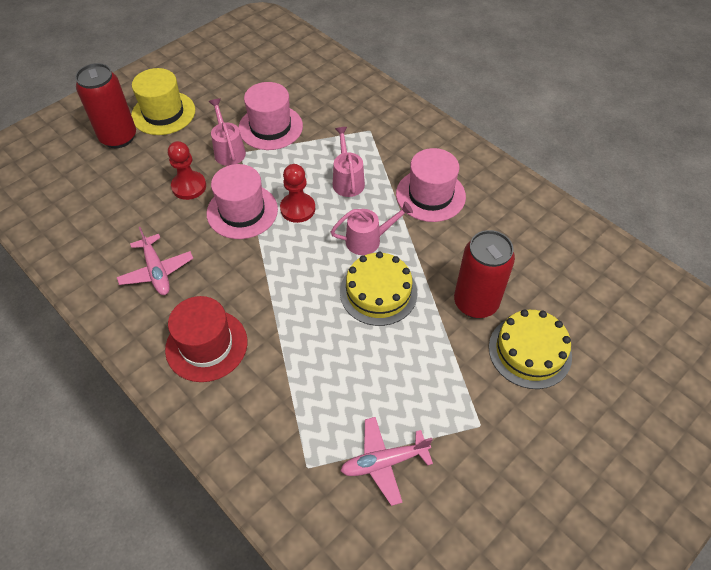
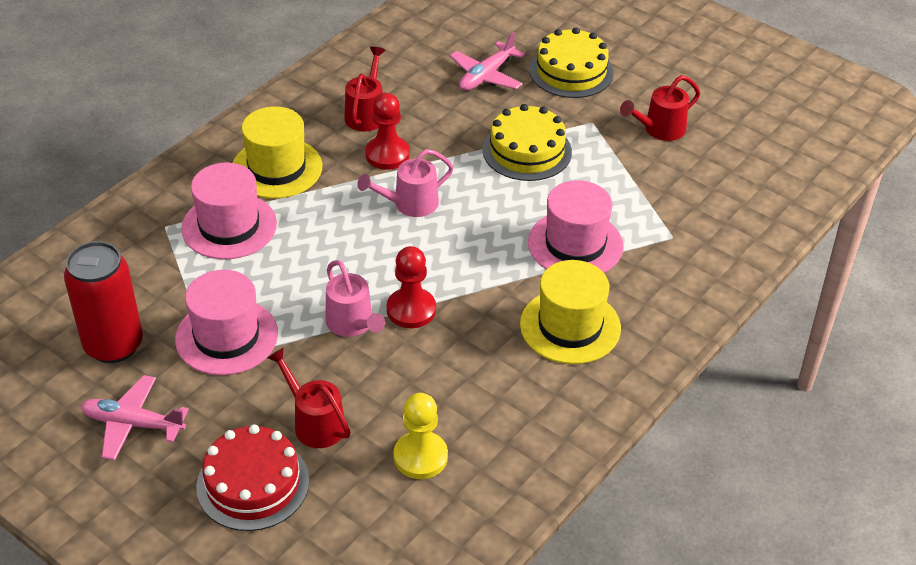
pink watering can: 3 -> 2
red cake: 0 -> 1
red can: 2 -> 1
red hat: 1 -> 0
red watering can: 0 -> 3
yellow hat: 1 -> 2
yellow pawn: 0 -> 1

